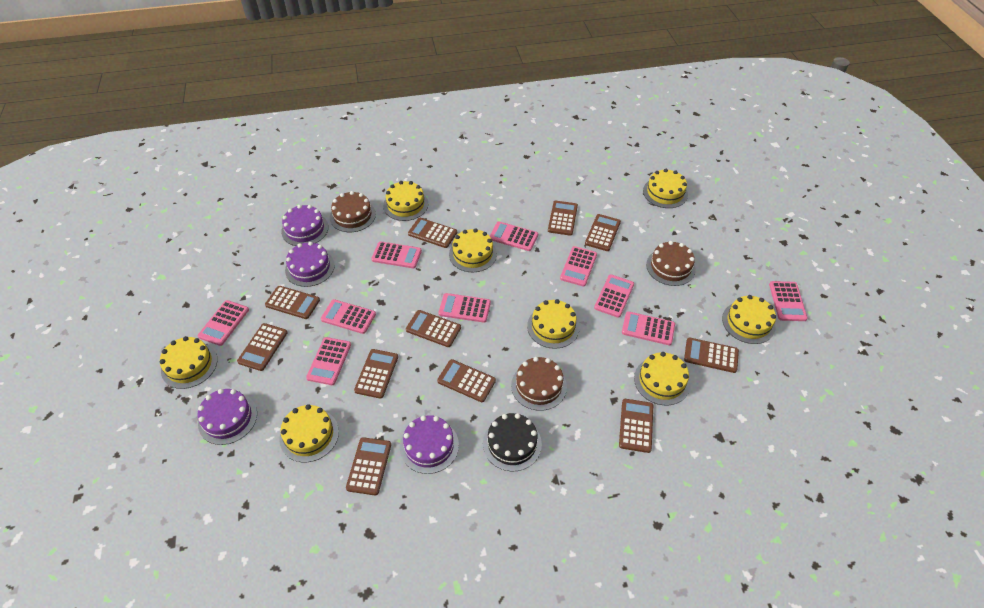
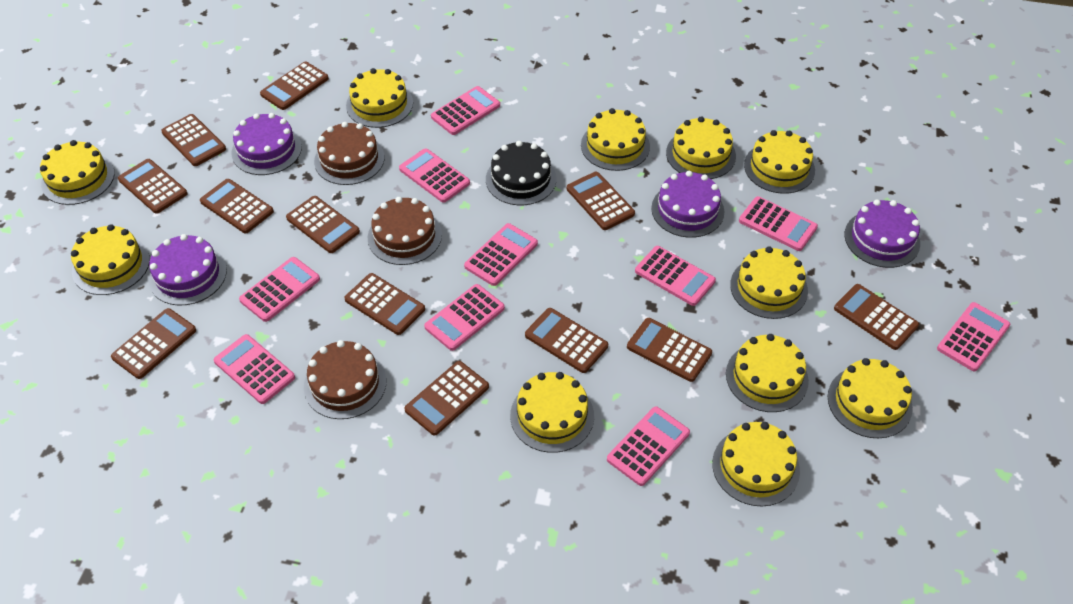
brown calculator: 11 -> 12
yellow cake: 8 -> 11

